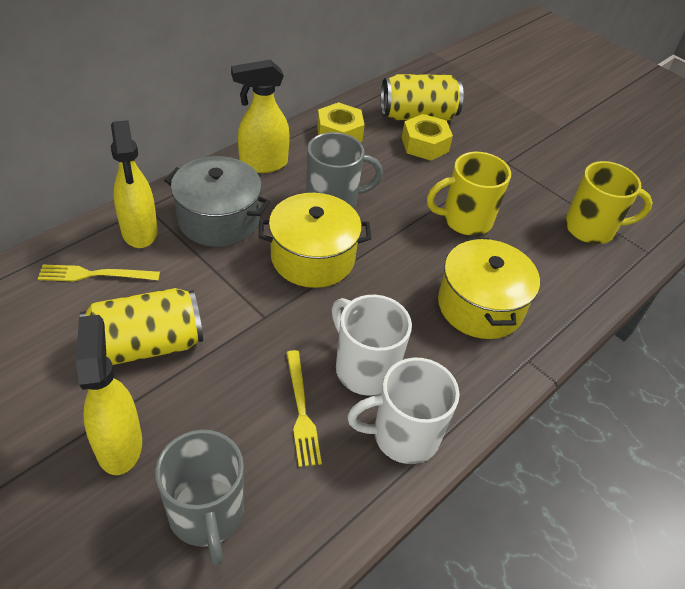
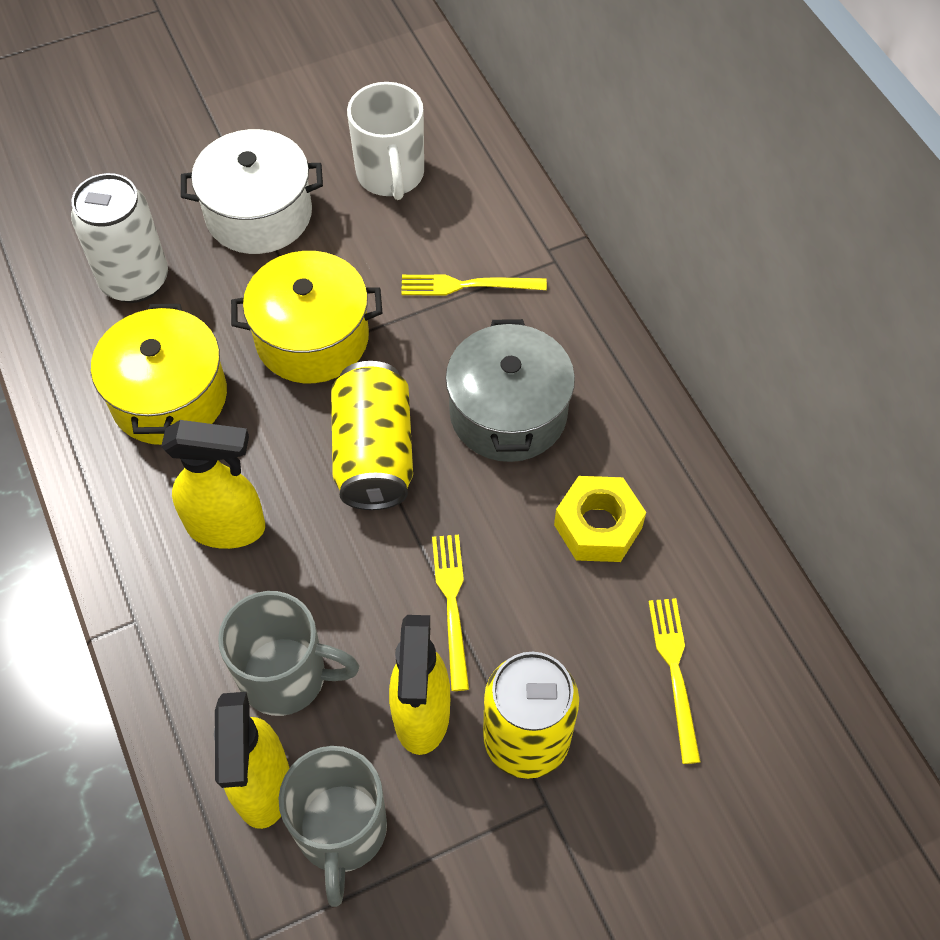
white can: 0 -> 1
white mug: 2 -> 1
white pot: 0 -> 1
yellow fork: 2 -> 3
yellow mug: 2 -> 0
yellow nut: 2 -> 1

